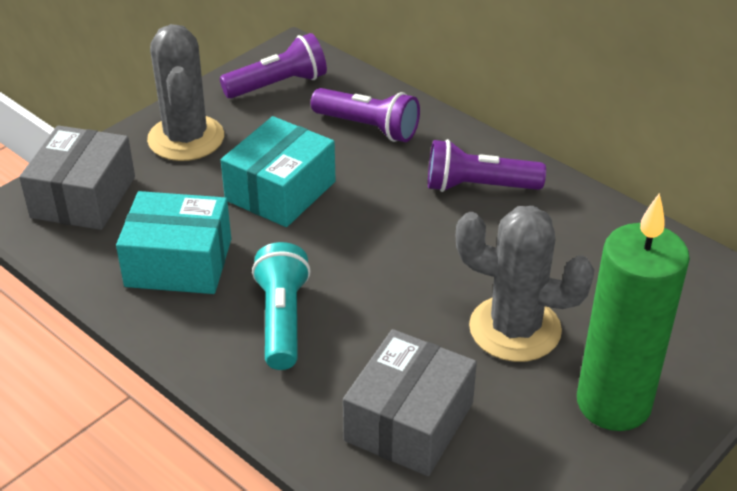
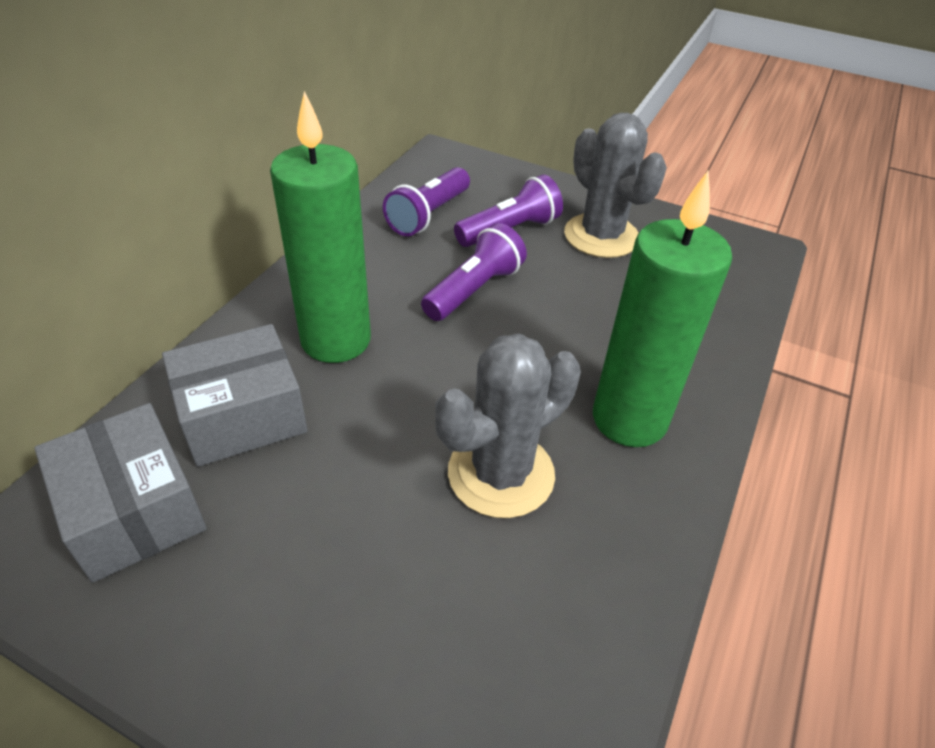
green candle: 1 -> 2
turquoise box: 2 -> 0
turquoise flashlight: 1 -> 0

